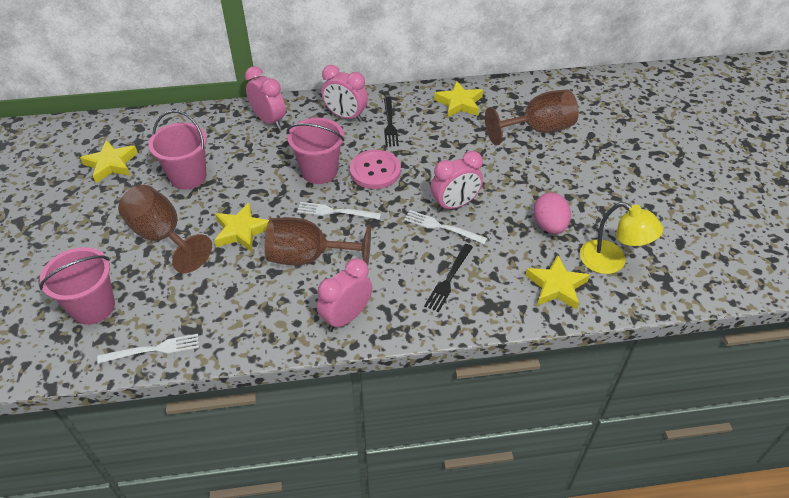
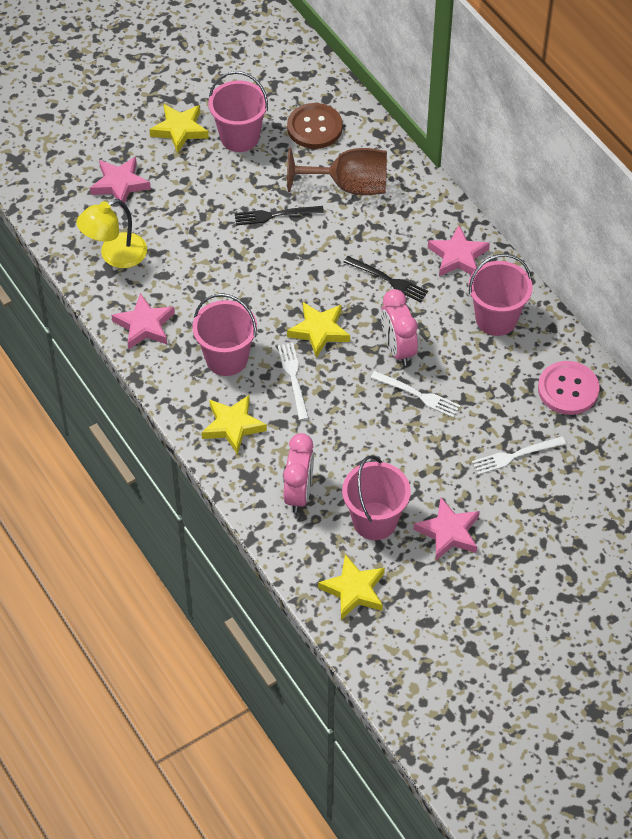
brown button: 0 -> 1
brown goblet: 3 -> 1
pink bucket: 3 -> 4
pink clock: 4 -> 2
pink egg: 1 -> 0
pink star: 0 -> 4

